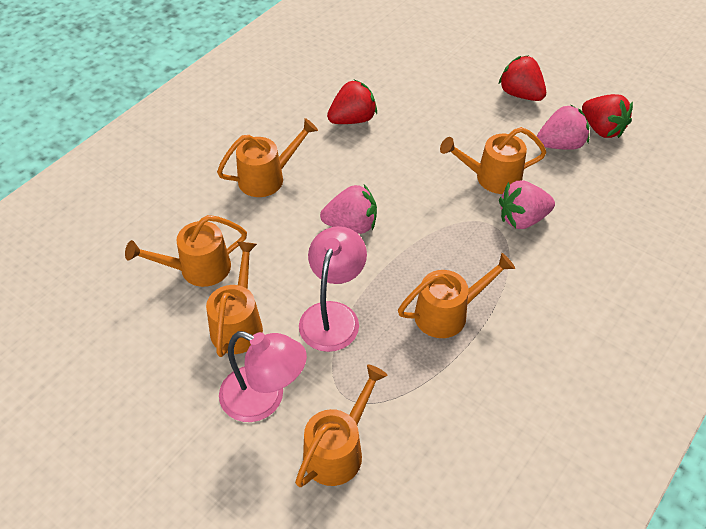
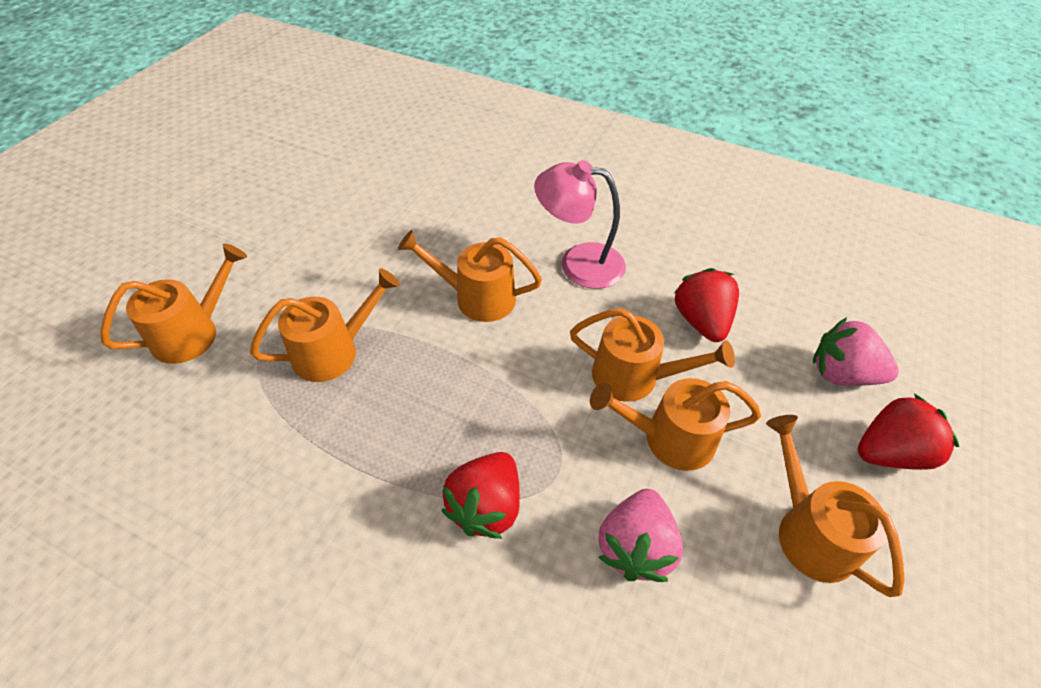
pink lamp: 2 -> 1
pink strawberry: 3 -> 2

